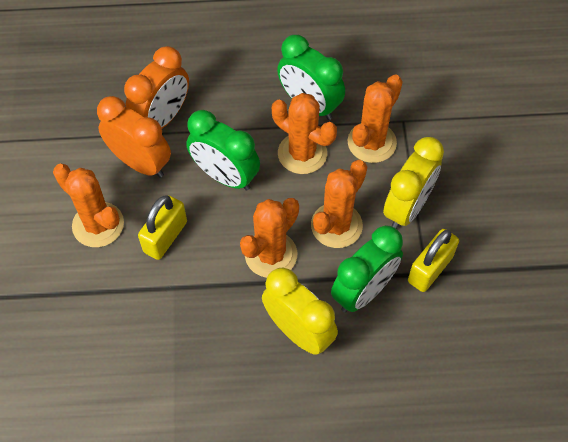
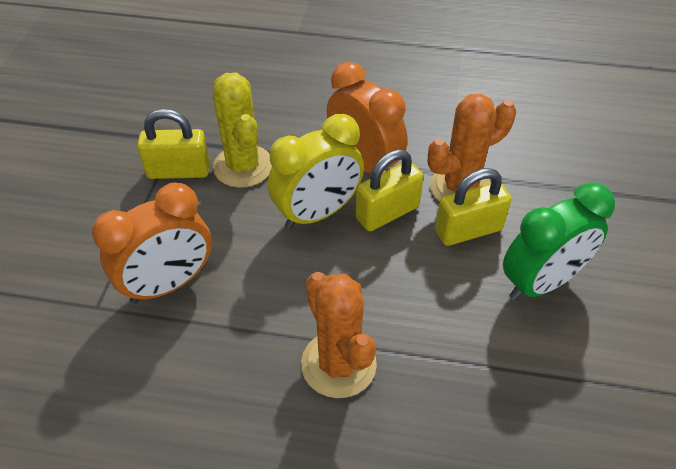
green clock: 3 -> 1
orange cactus: 5 -> 2
yellow cactus: 0 -> 1
yellow clock: 2 -> 1
yellow padlock: 2 -> 3

